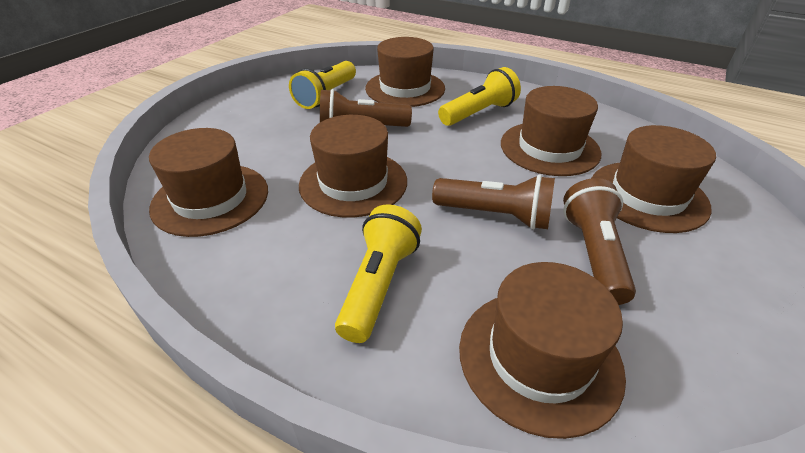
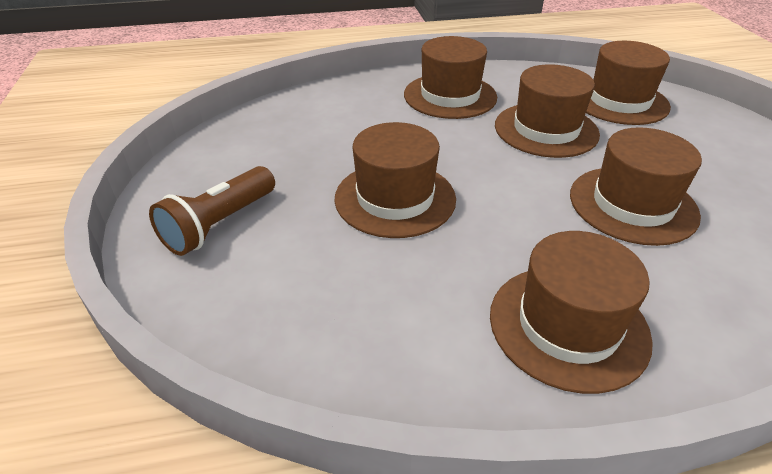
brown flashlight: 3 -> 1
yellow flashlight: 3 -> 0

